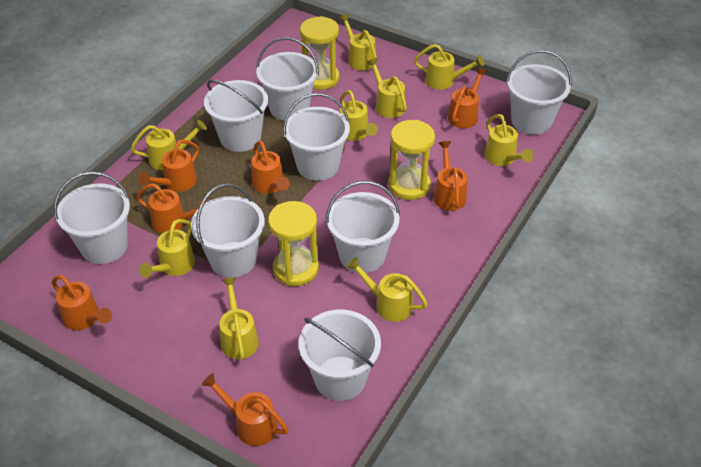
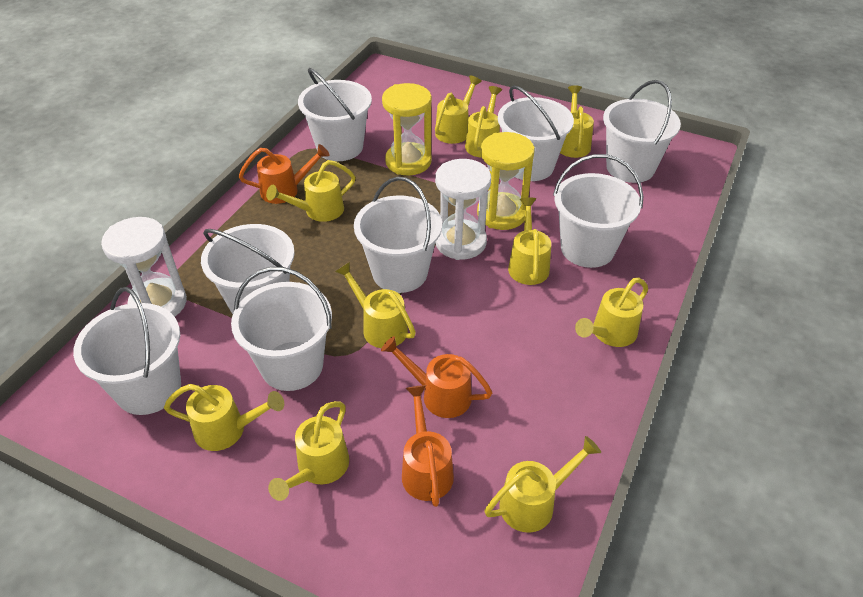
orange watering can: 7 -> 3
white hourglass: 0 -> 2
yellow hourglass: 3 -> 2
yellow watering can: 9 -> 10

